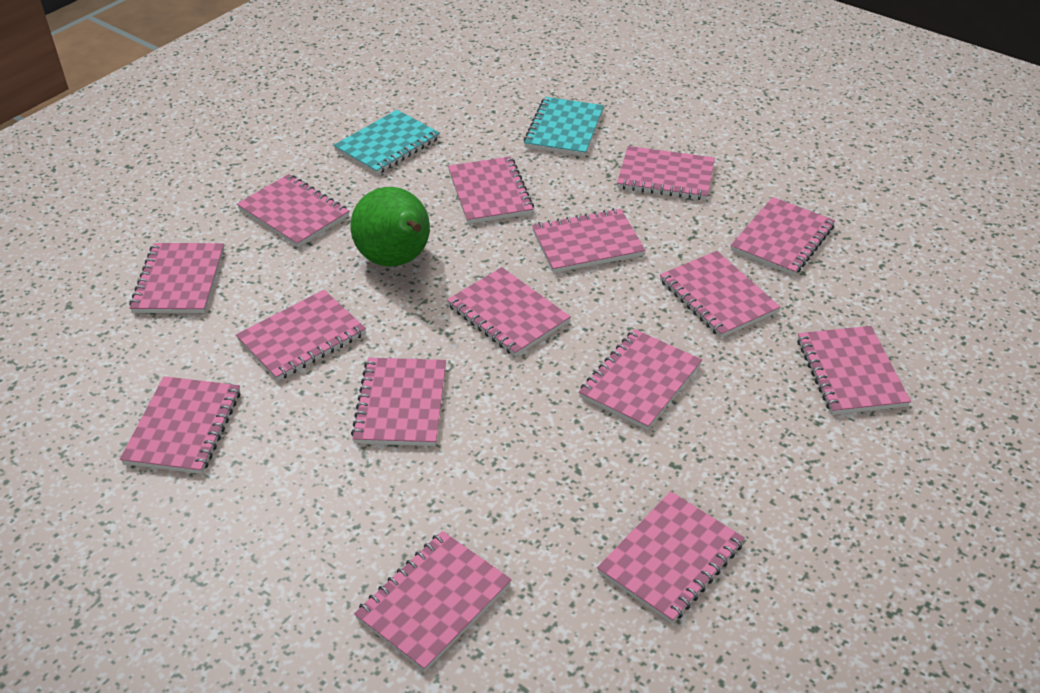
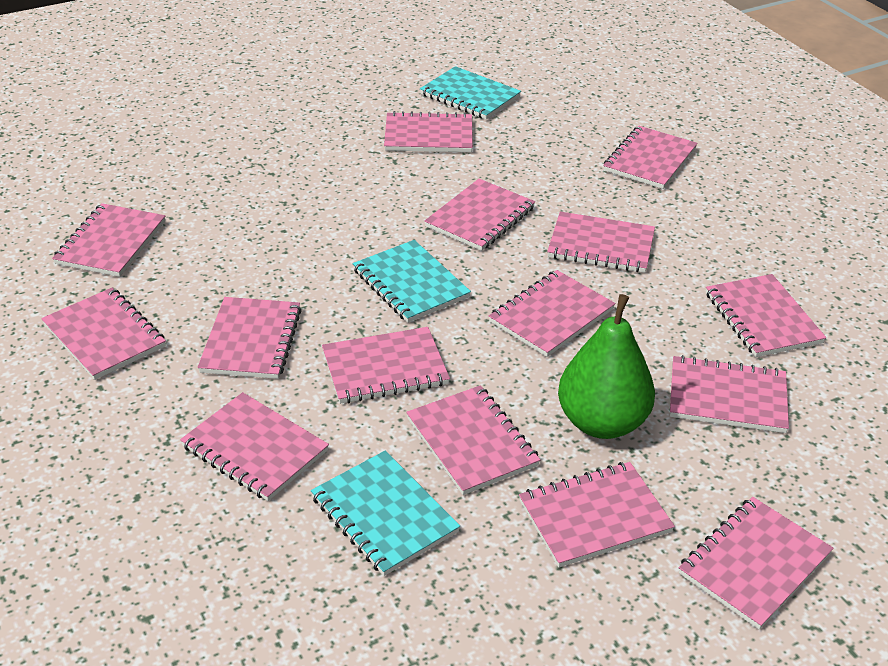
turquoise notebook: 2 -> 3

